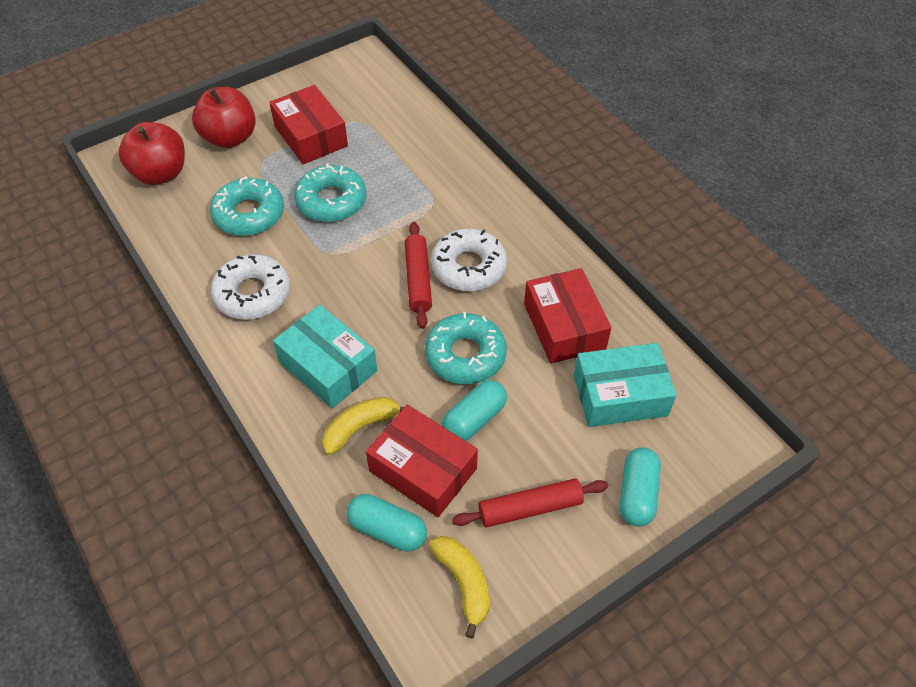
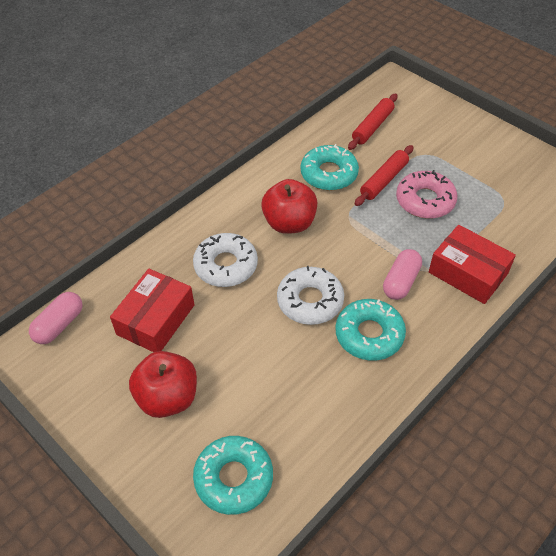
pink capsule: 0 -> 2
pink donut: 0 -> 1
red box: 3 -> 2
turquoise box: 2 -> 0
turquoise capsule: 3 -> 0
yellow banana: 2 -> 0

